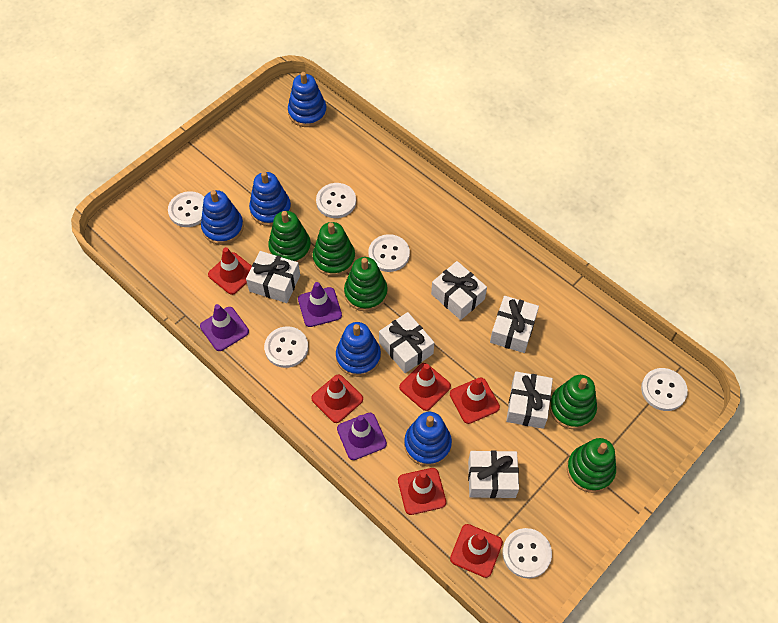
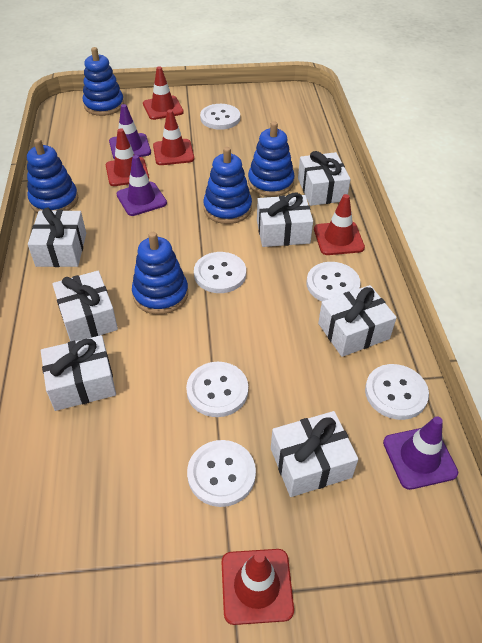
green stacking toy: 5 -> 0
red traffic cone: 6 -> 5
white gift: 6 -> 7

